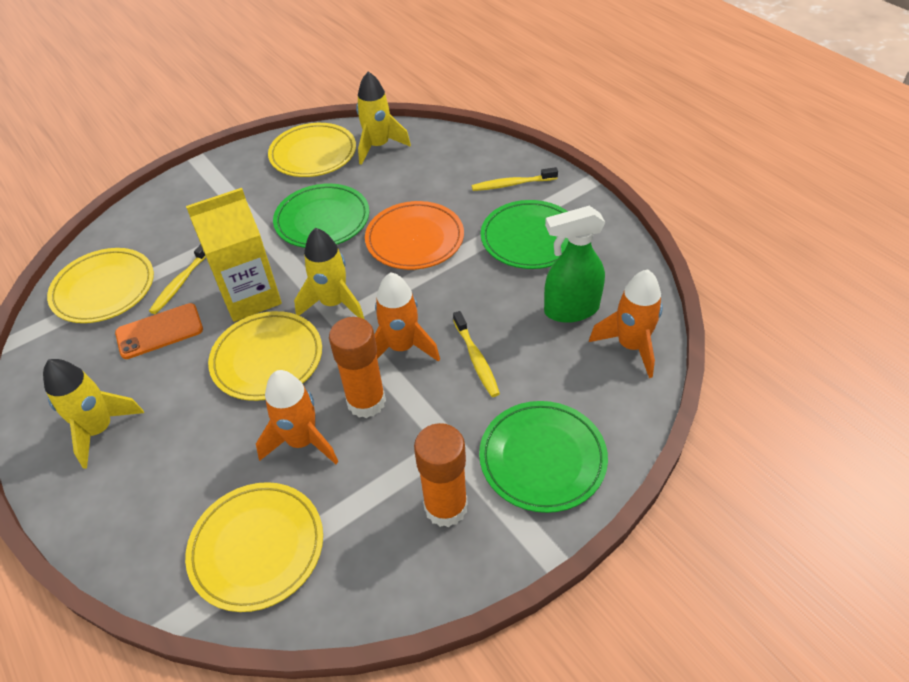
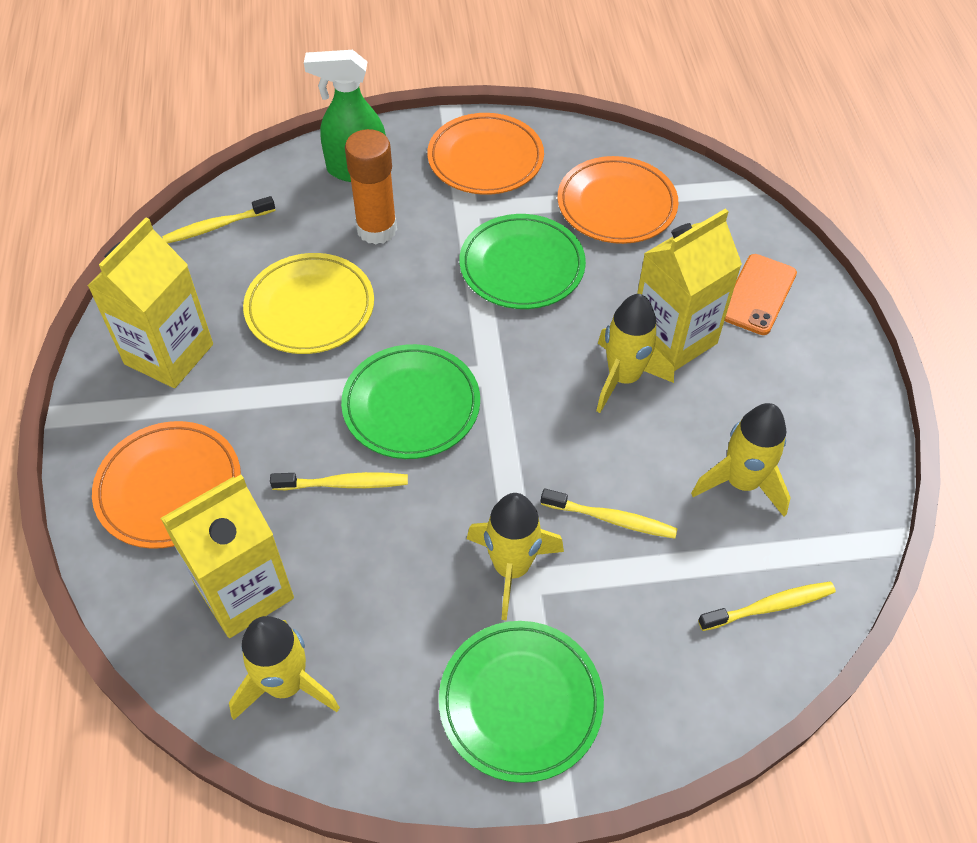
orange glue stick: 2 -> 1
orange plate: 1 -> 3
orange rocket: 3 -> 0
yellow carton: 1 -> 3
yellow plate: 4 -> 1
yellow rocket: 3 -> 4
yellow toothbrush: 3 -> 4

